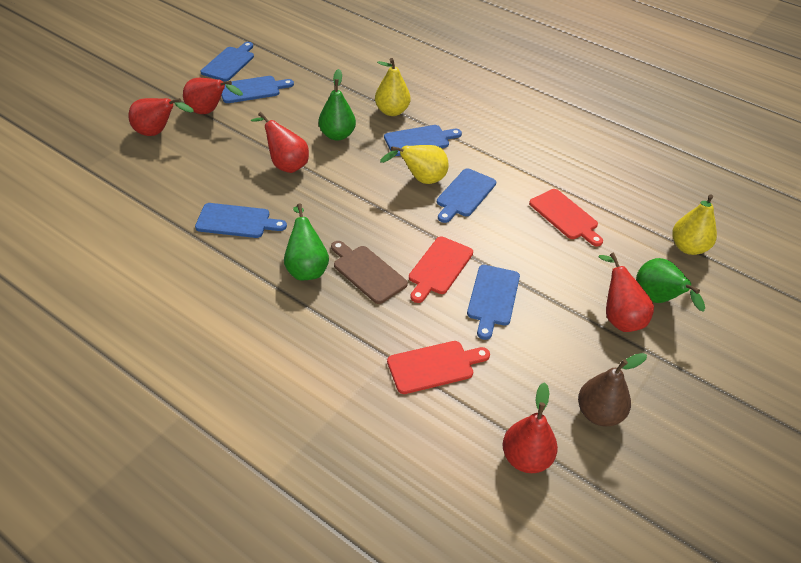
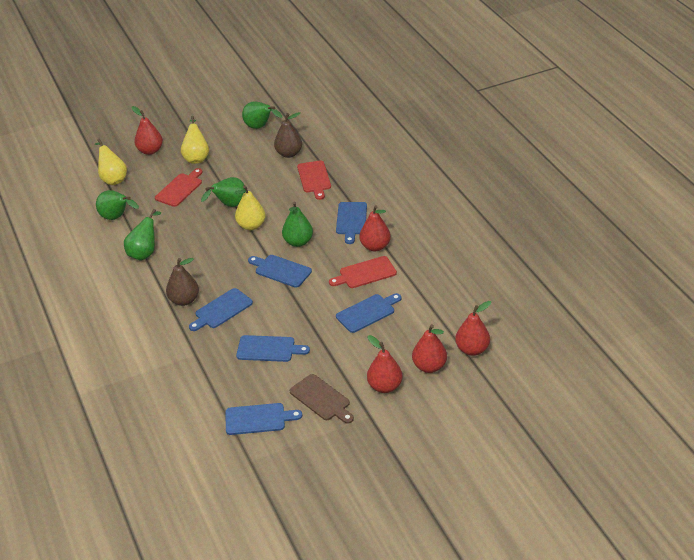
brown pear: 1 -> 2
green pear: 3 -> 5

